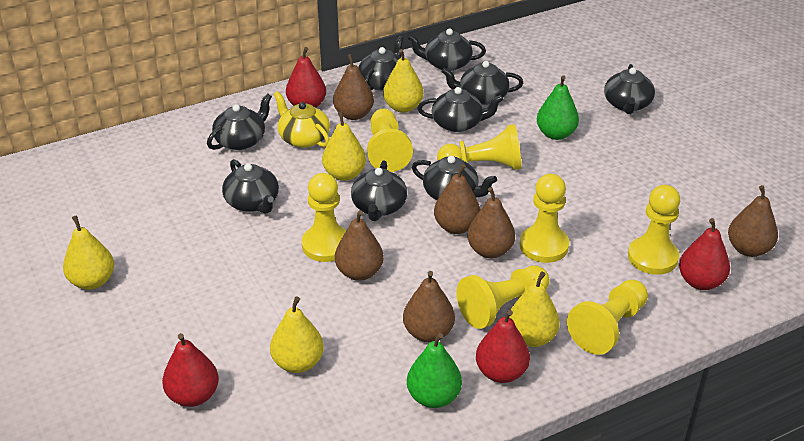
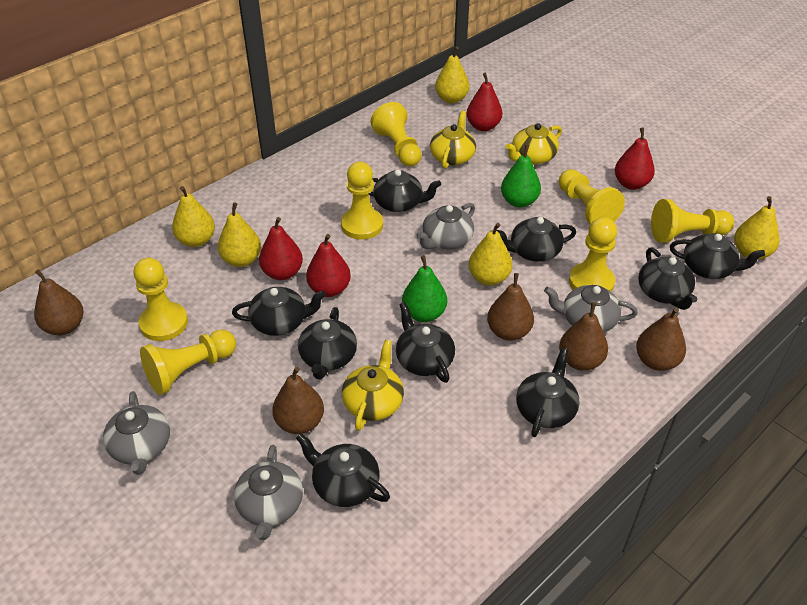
brown pear: 6 -> 5
grey teapot: 0 -> 4
yellow teapot: 1 -> 3

